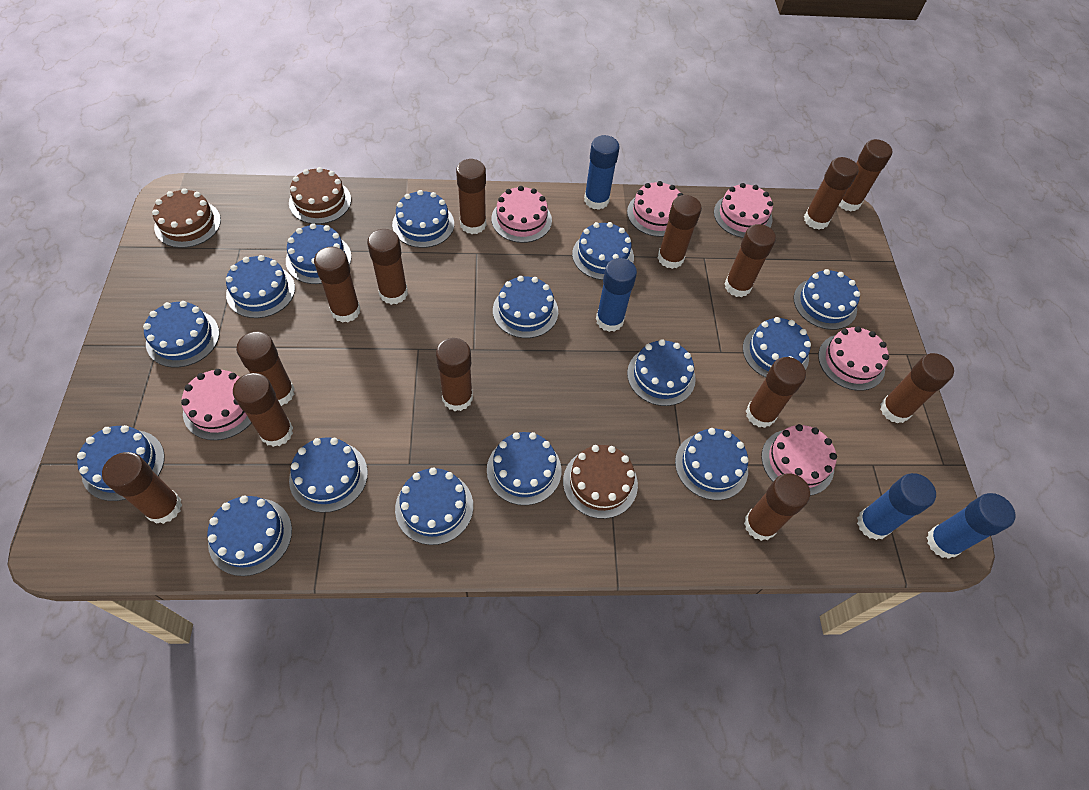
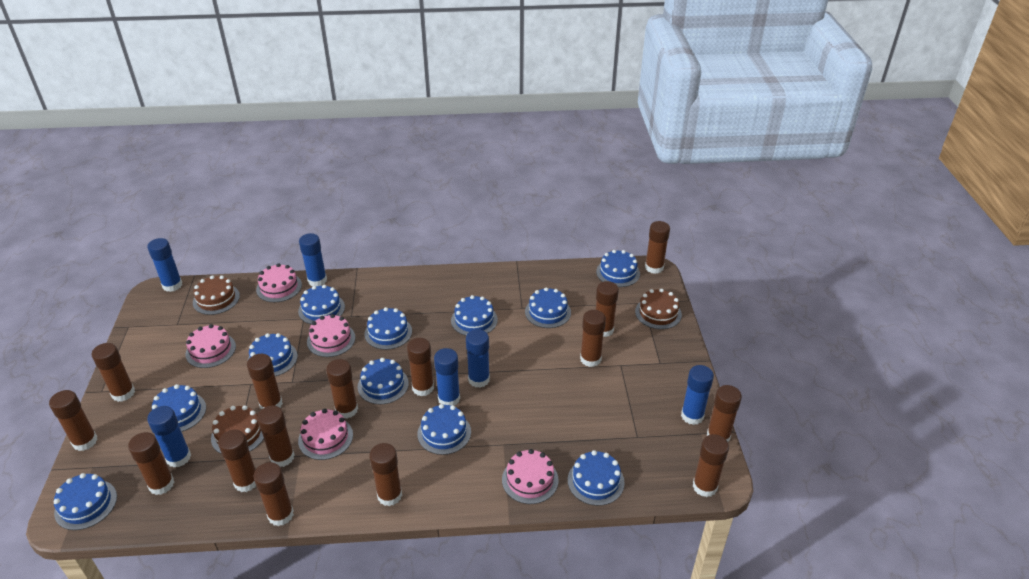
blue cake: 15 -> 11
blue glue stick: 4 -> 6
brown glue stick: 14 -> 15
pink cake: 6 -> 5

